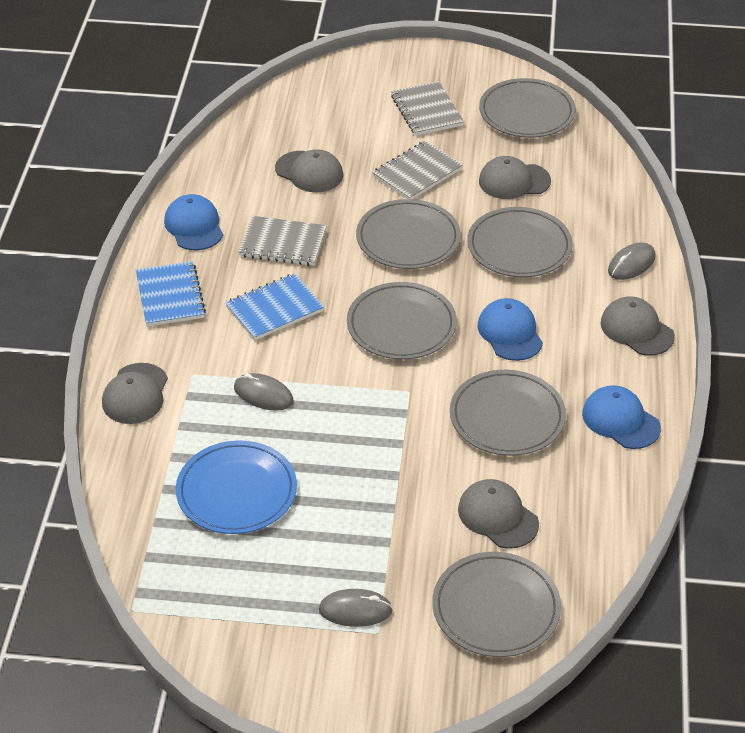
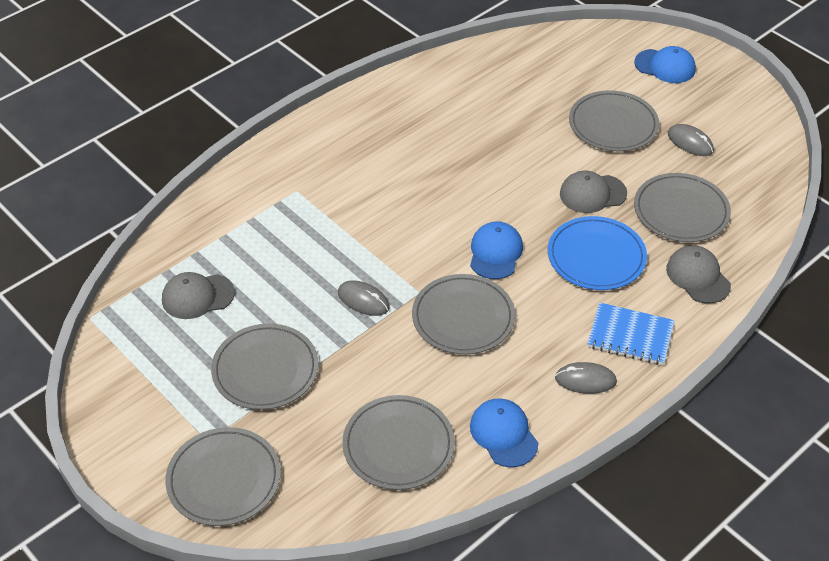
blue notebook: 2 -> 1
grey cap: 5 -> 3
grey notebook: 3 -> 0

